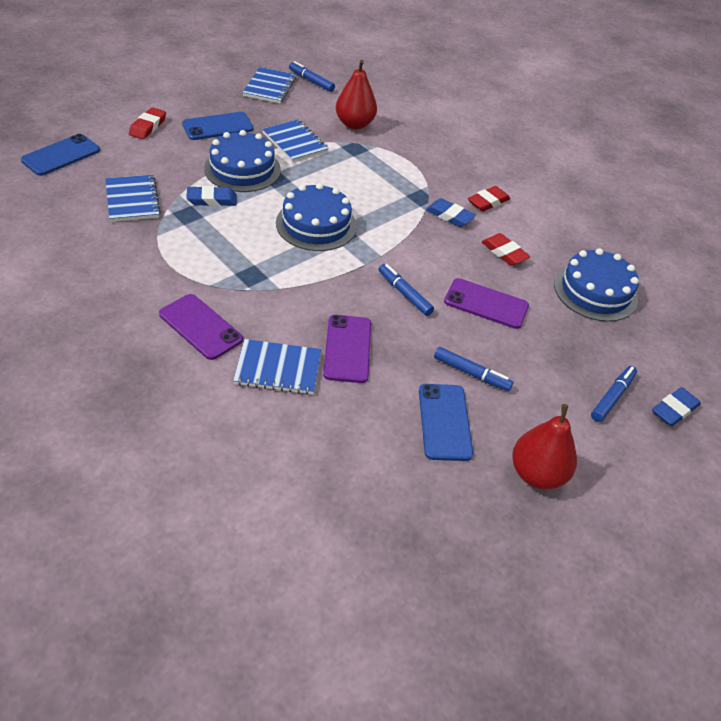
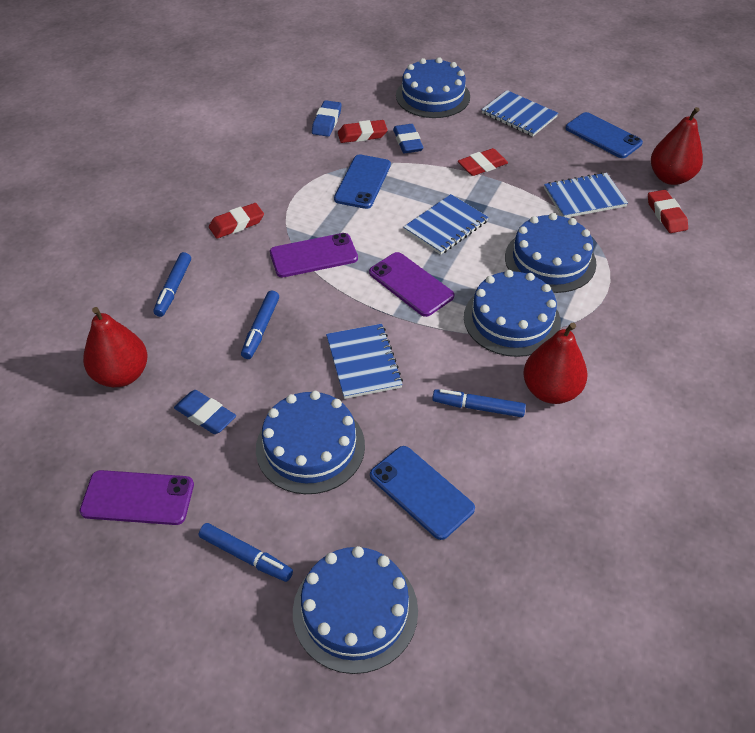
blue cake: 3 -> 5
red eraser: 3 -> 4
red pear: 2 -> 3

